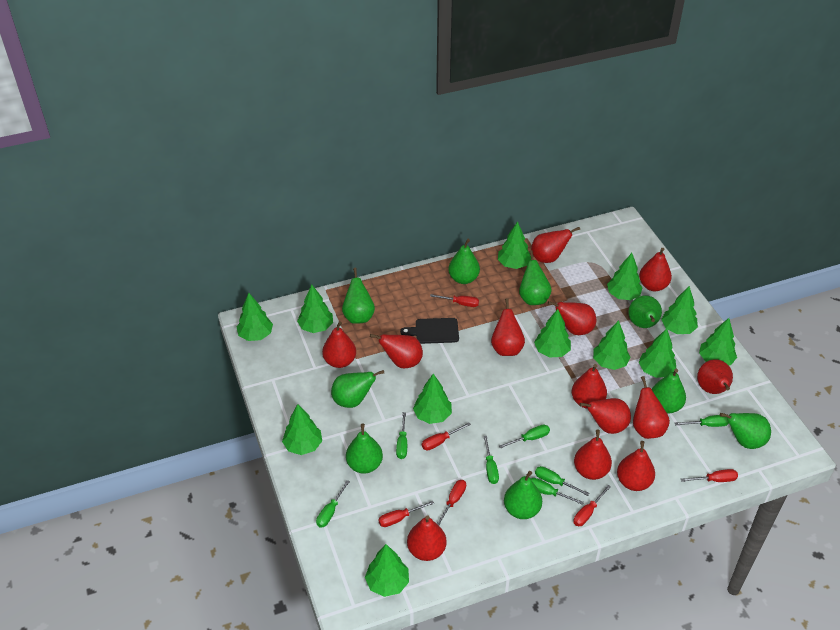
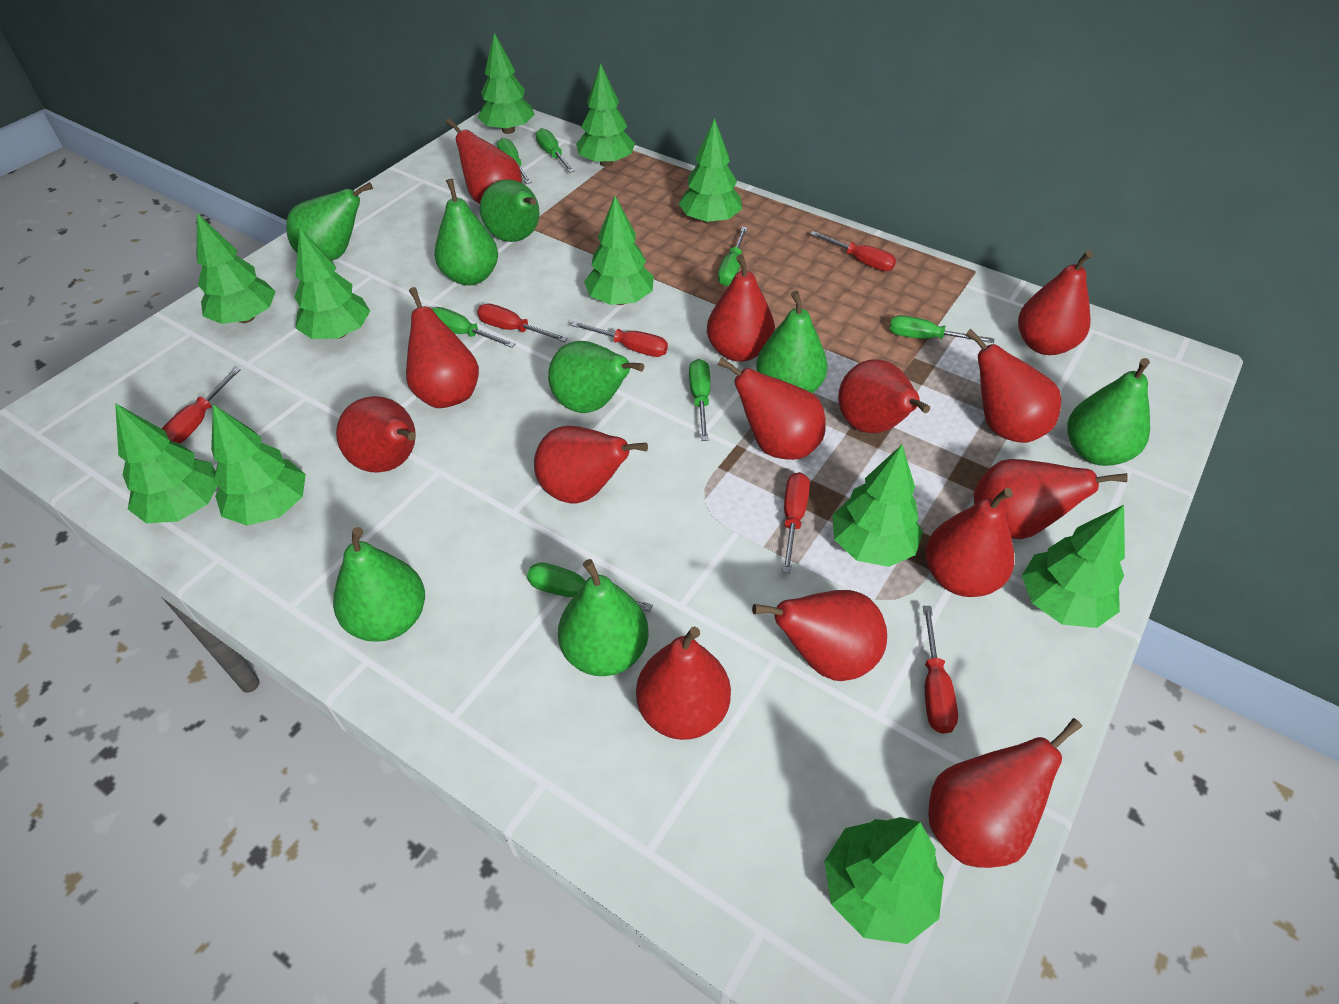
black cutting board: 1 -> 0
green pear: 9 -> 8
green tree: 12 -> 11
red pear: 13 -> 14

